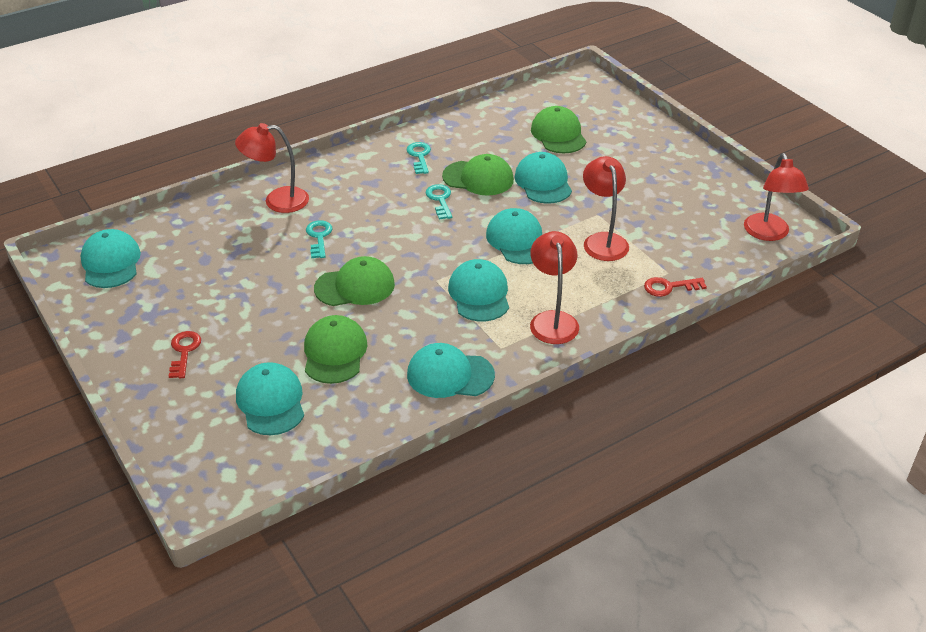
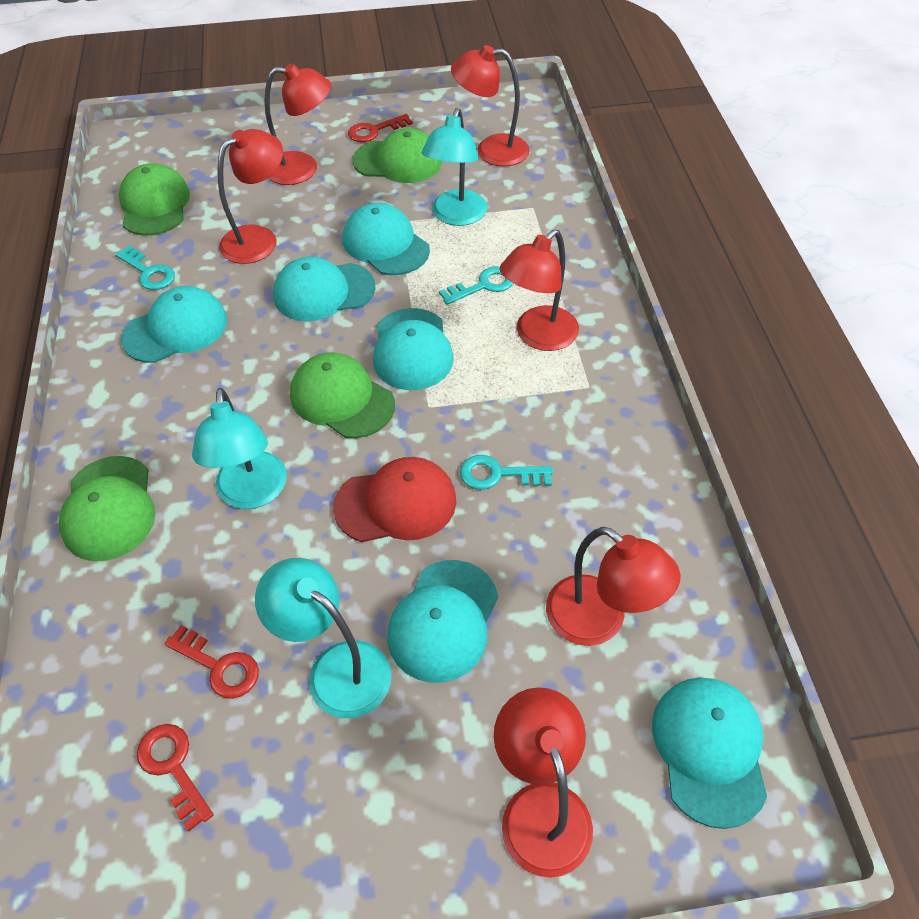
red cap: 0 -> 1
red key: 2 -> 3
red lamp: 4 -> 6
turquoise lamp: 0 -> 3

